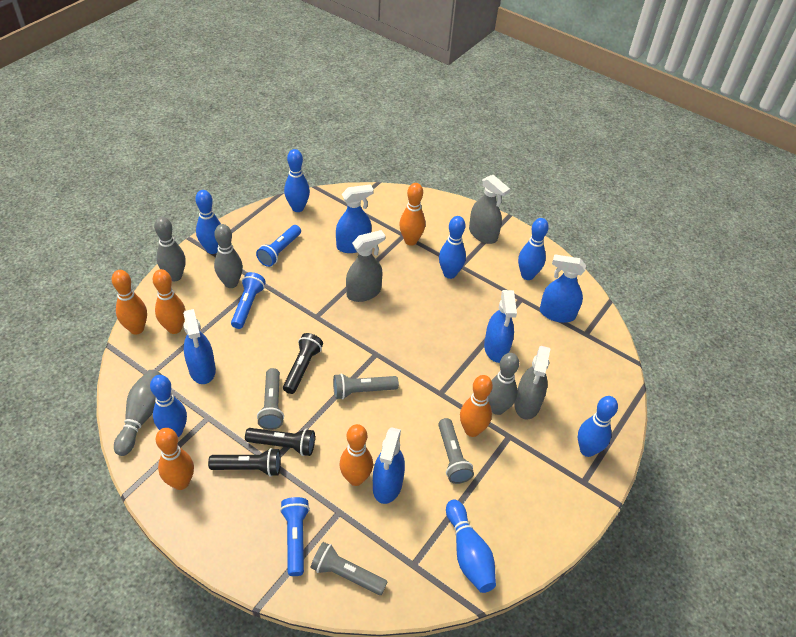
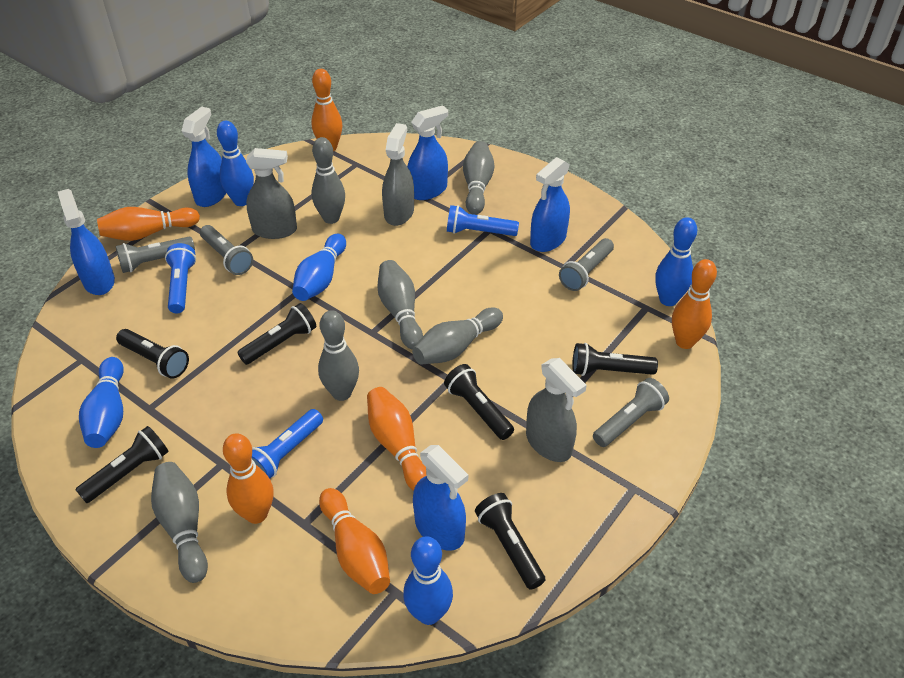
black flashlight: 3 -> 6
blue bowling pin: 7 -> 5
grey bowling pin: 4 -> 6

